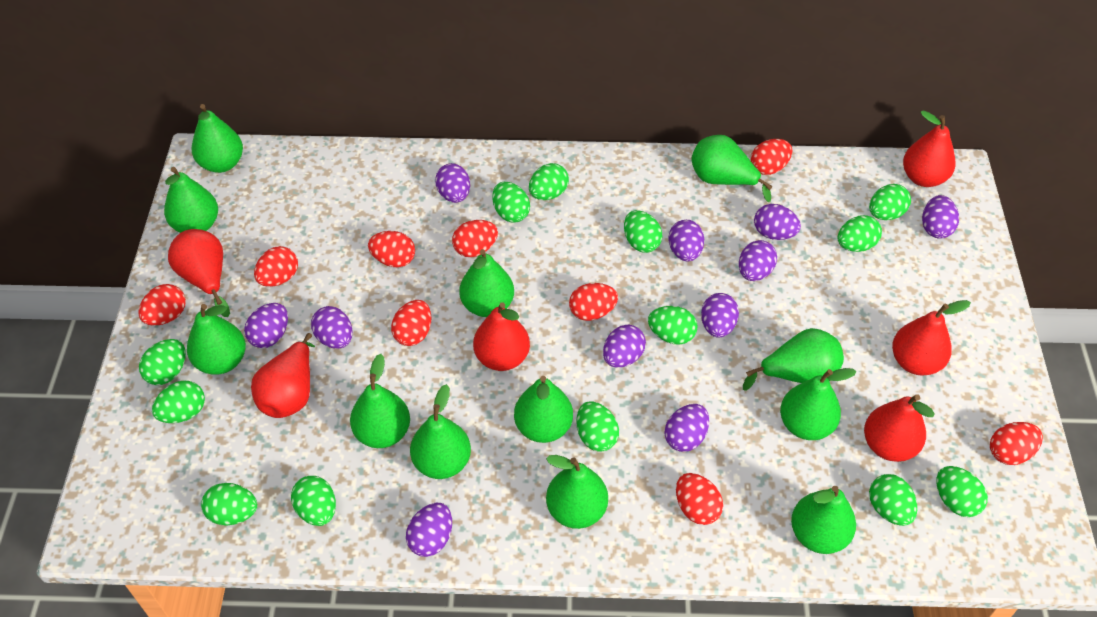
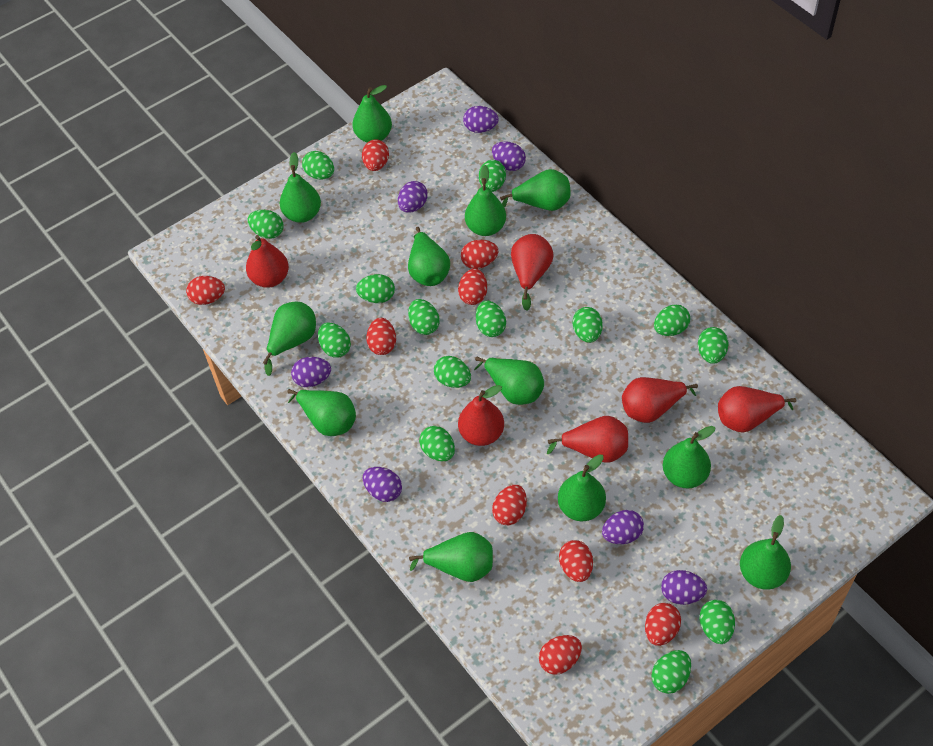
green egg: 13 -> 14
purple egg: 11 -> 7

